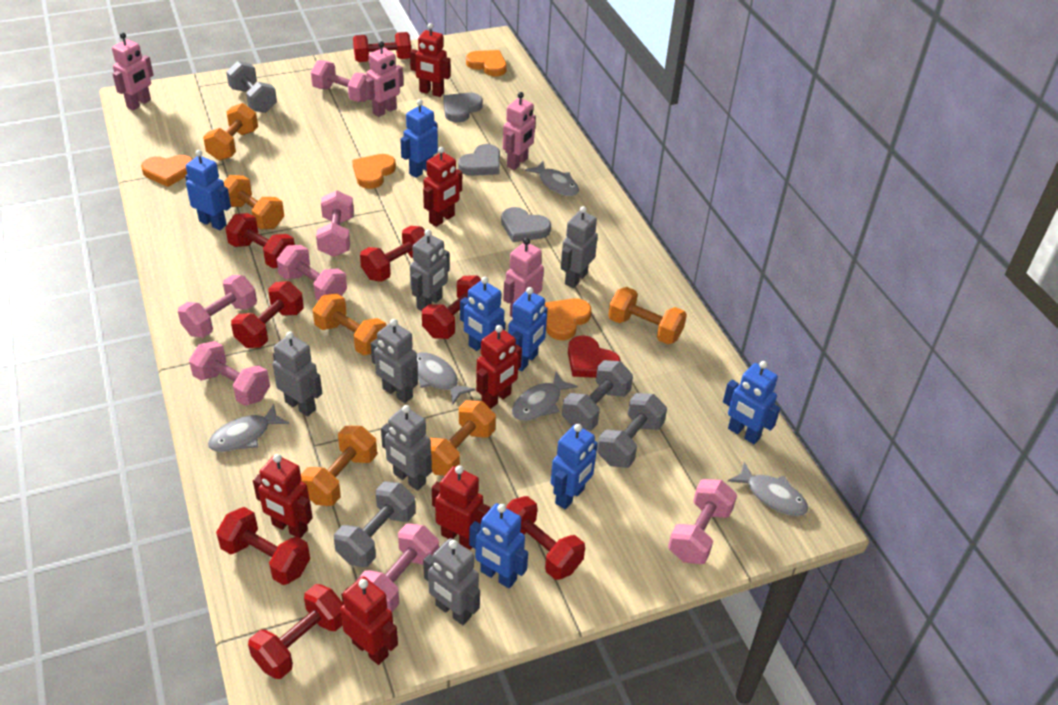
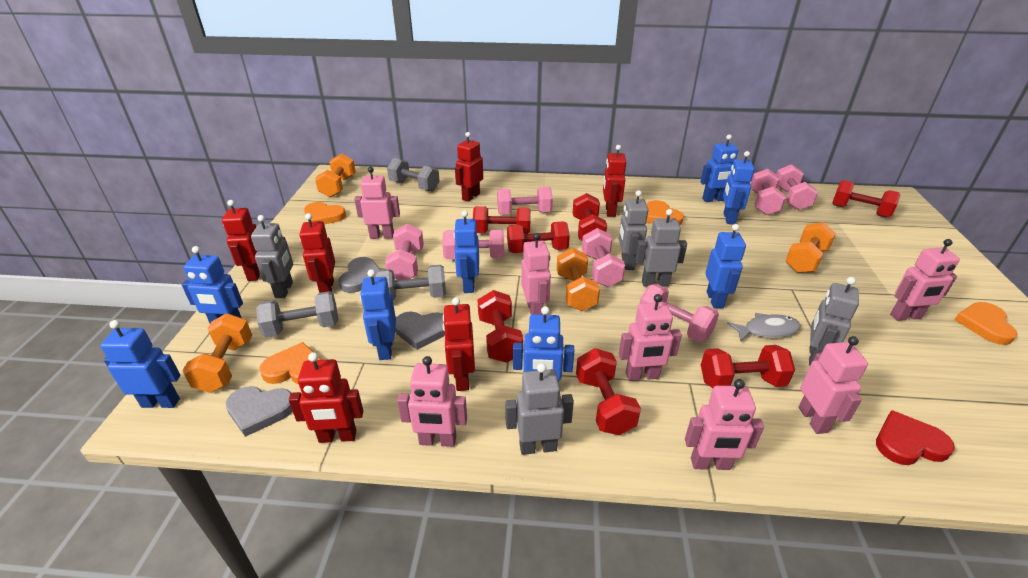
blue robot: 7 -> 8
grey dumbbell: 4 -> 3
grey fish: 5 -> 1
grey robot: 6 -> 5
orange dumbbell: 6 -> 4
pink robot: 4 -> 7
red dumbbell: 8 -> 7

